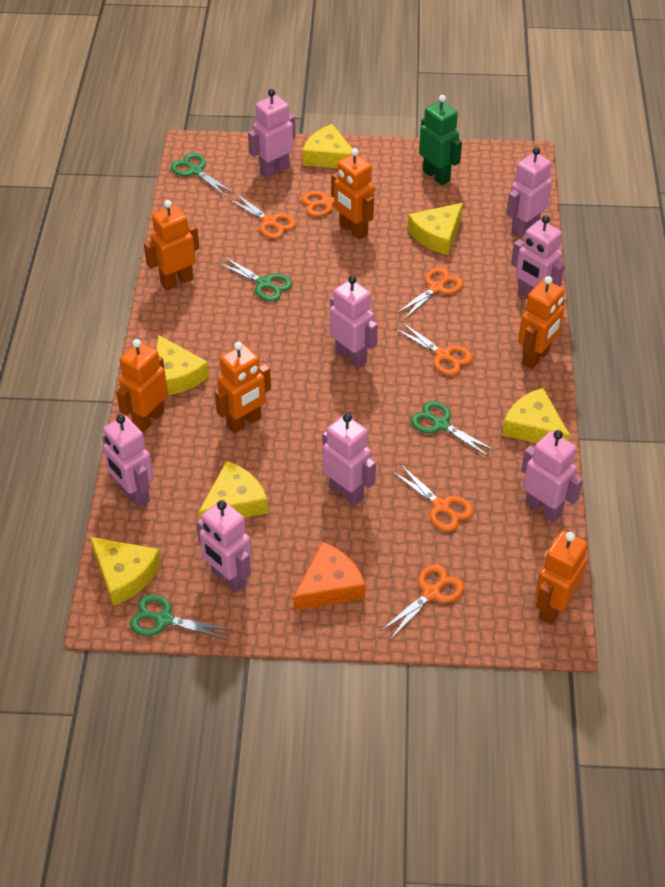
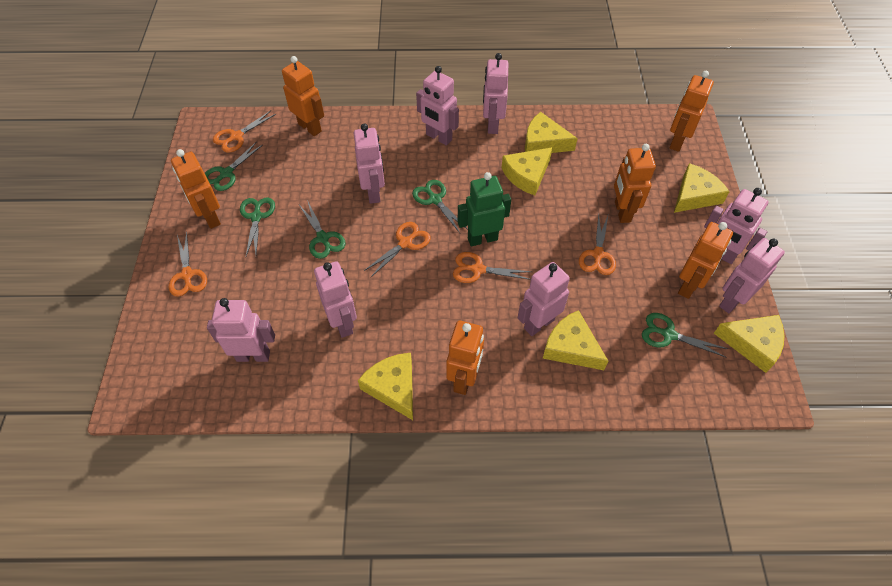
green scissors: 4 -> 5
orange cheese: 1 -> 0
orange scissors: 6 -> 5

